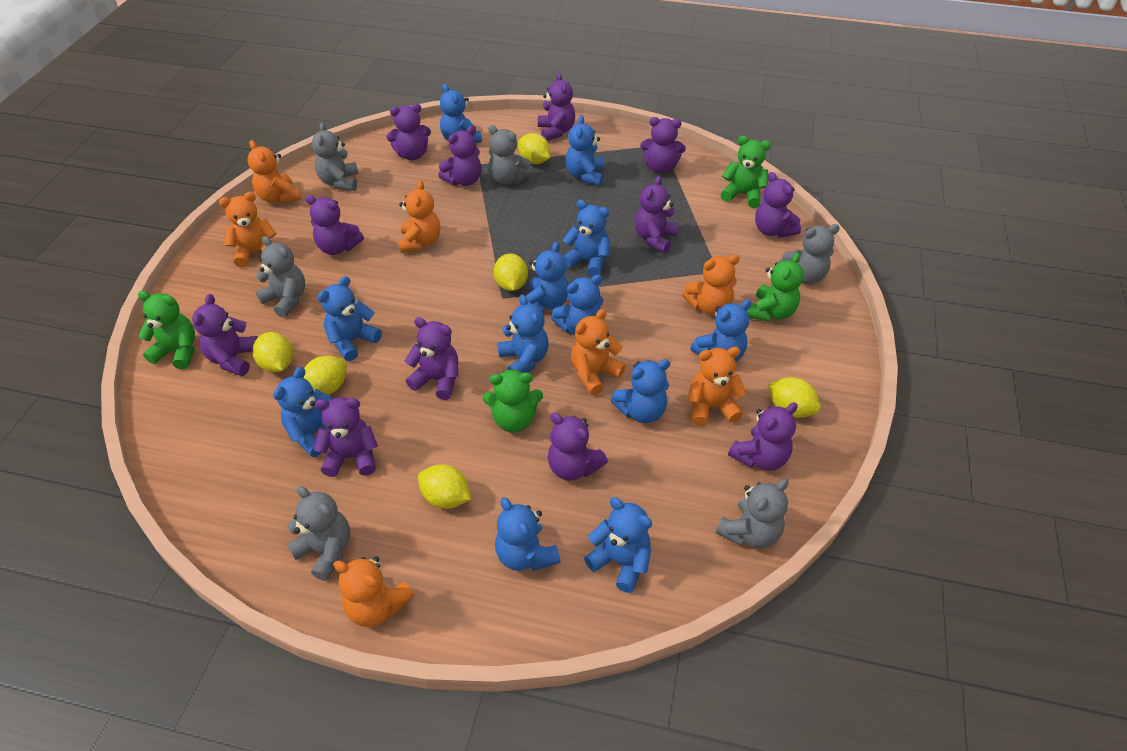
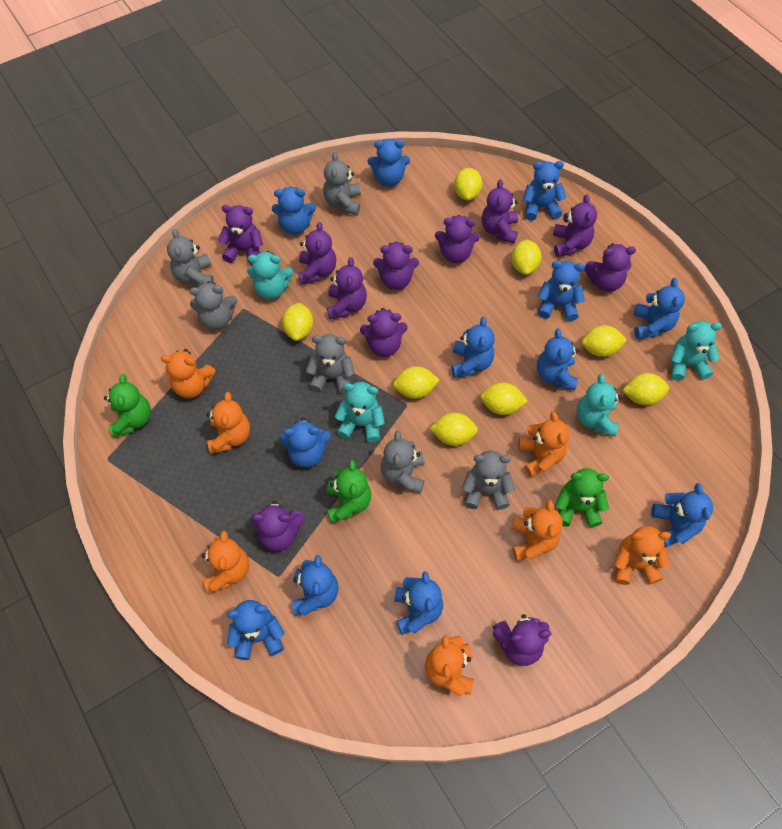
green teddy bear: 4 -> 3
purple teddy bear: 12 -> 11
turquoise teddy bear: 0 -> 4
yellow lemon: 6 -> 8

